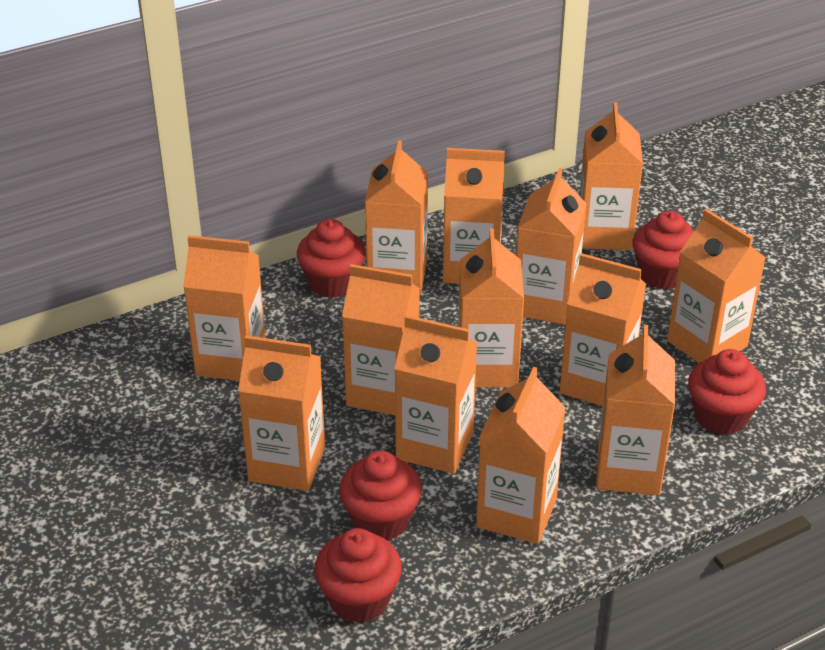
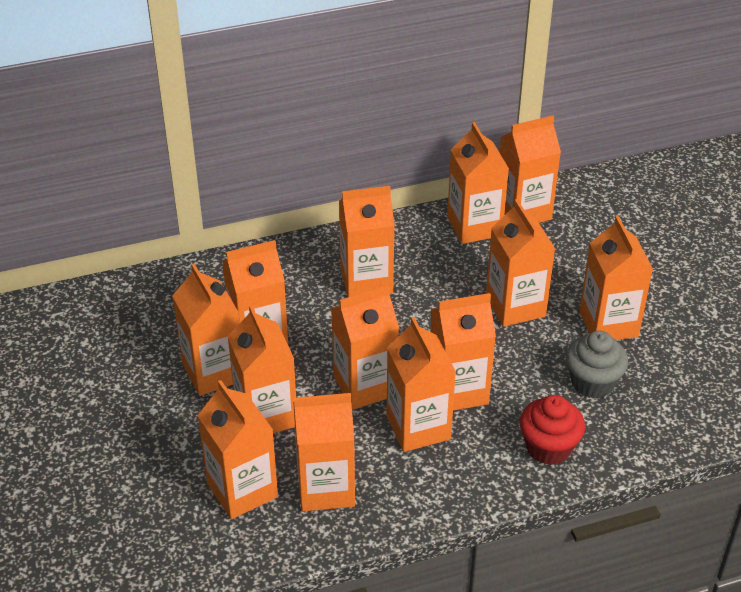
grey cupcake: 0 -> 1
red cupcake: 5 -> 1

